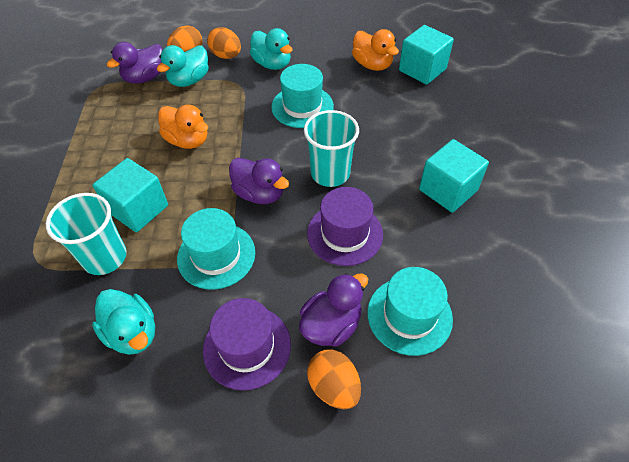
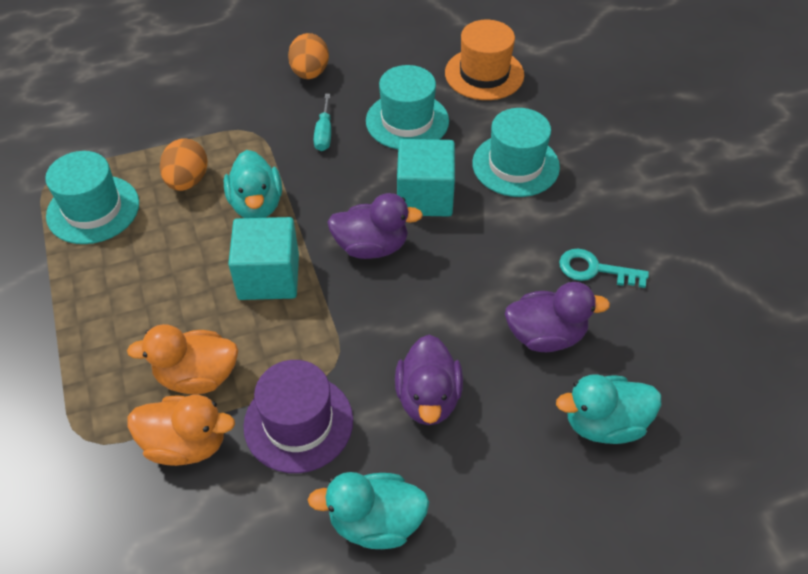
orange egg: 3 -> 2
orange hat: 0 -> 1
purple hat: 2 -> 1
turquoise cube: 3 -> 2
turquoise cup: 2 -> 0
turquoise key: 0 -> 1
turquoise screwdriver: 0 -> 1

